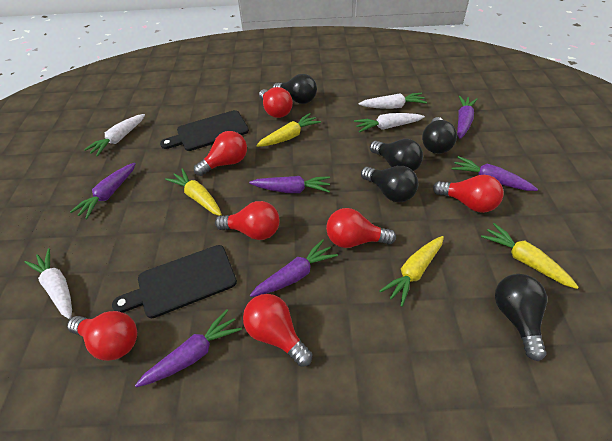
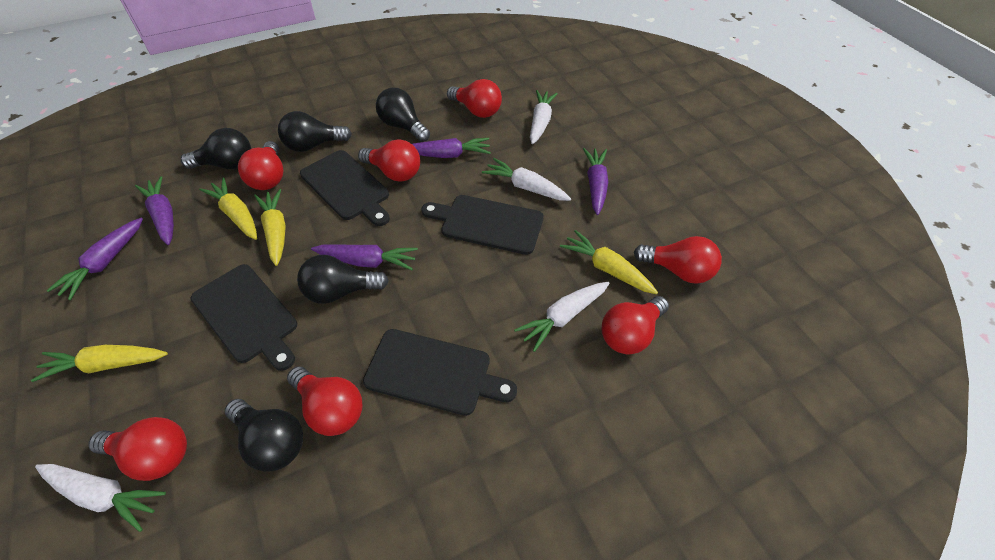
black cutting board: 2 -> 4
purple carrot: 6 -> 5

